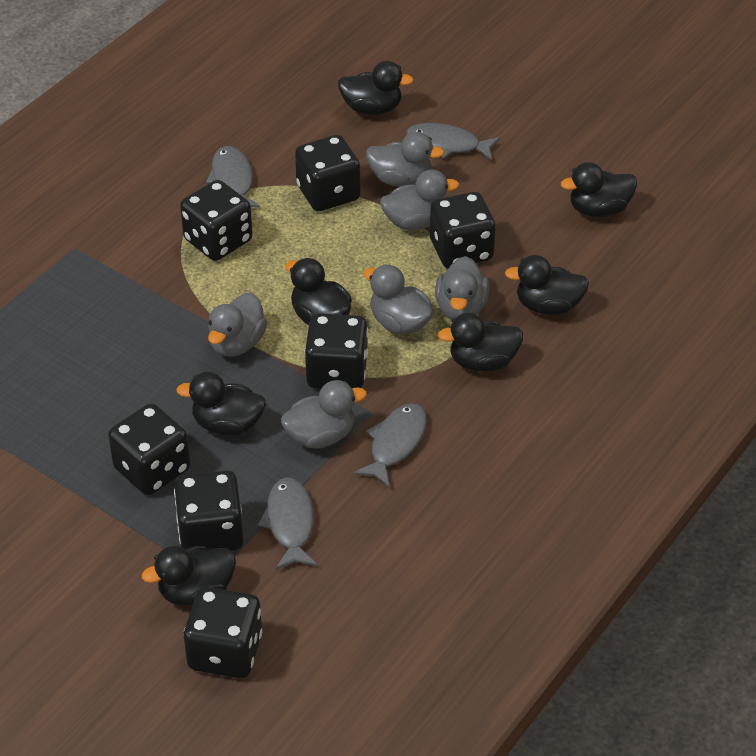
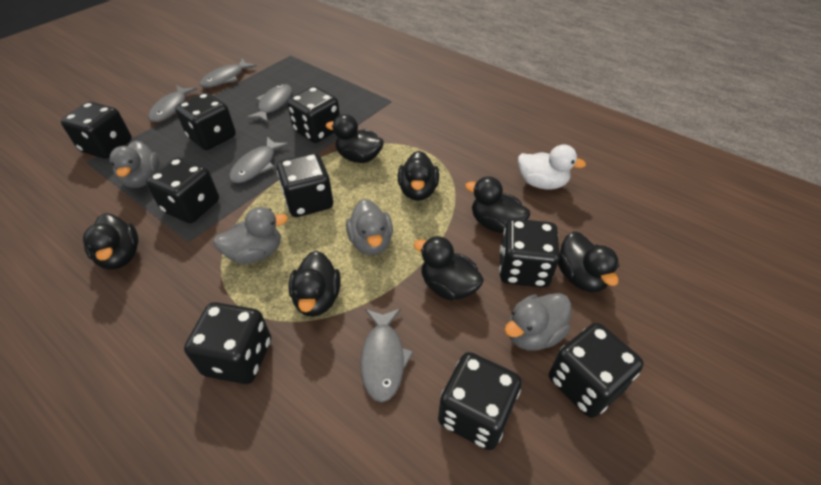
black dice: 7 -> 9
grey duck: 6 -> 4
grey fish: 4 -> 5
white duck: 0 -> 1

